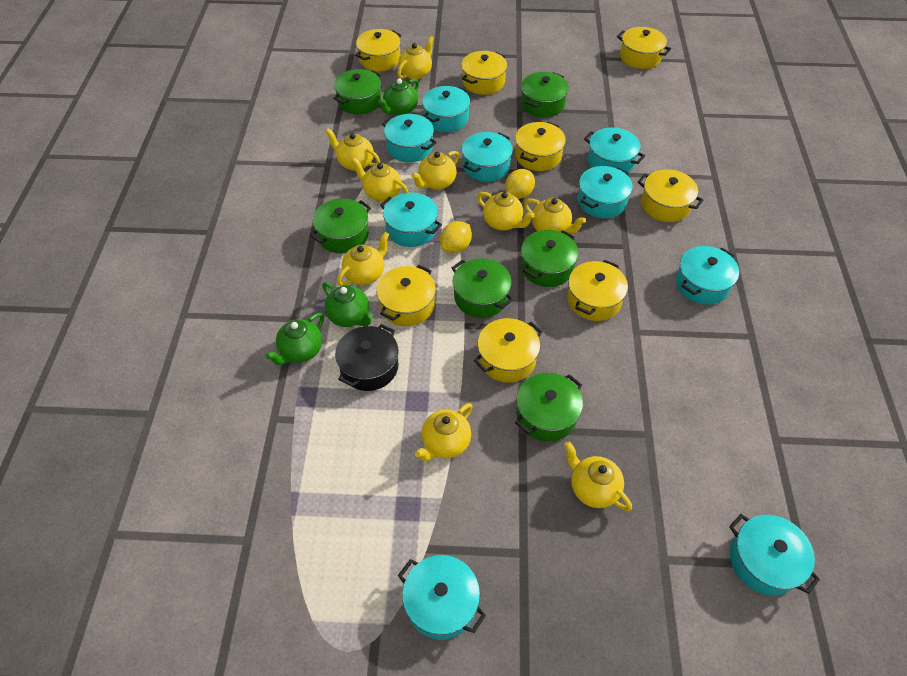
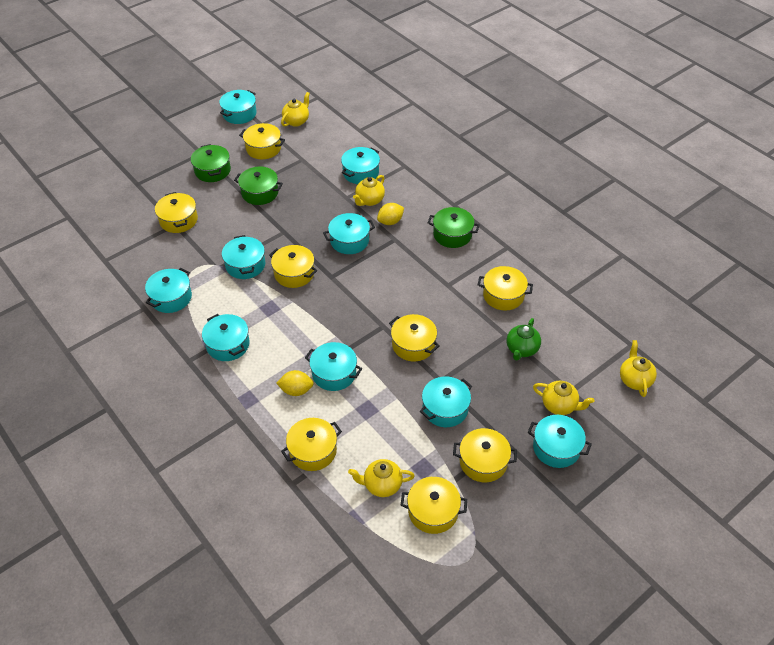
black pot: 1 -> 0
green pot: 6 -> 3
green teapot: 3 -> 1
yellow teapot: 9 -> 5

